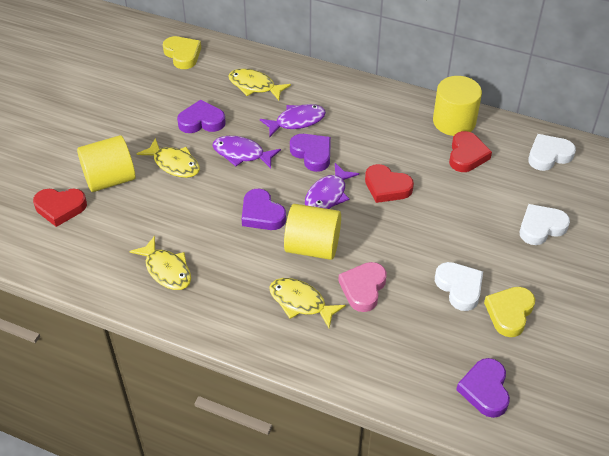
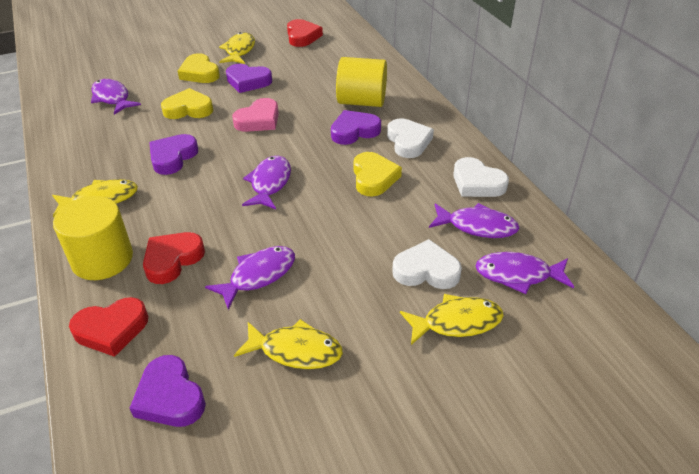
purple fish: 3 -> 5
yellow cylinder: 3 -> 2
yellow heart: 2 -> 3

